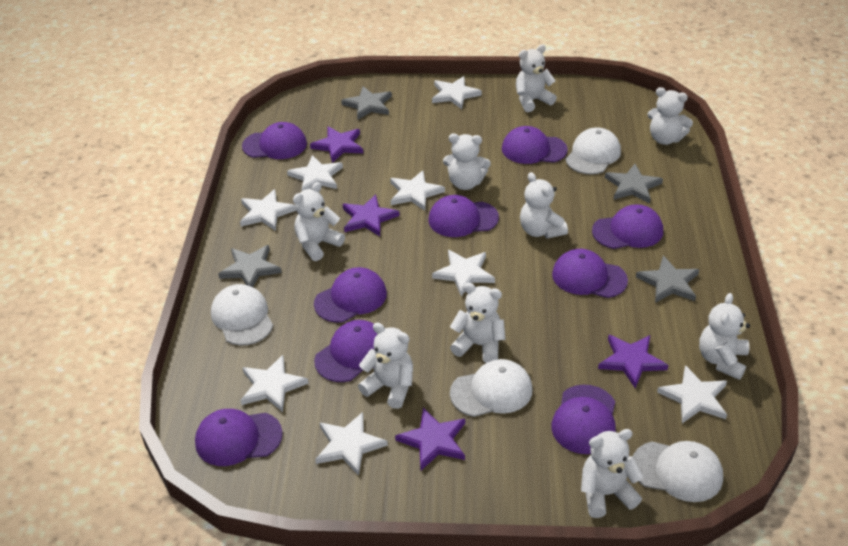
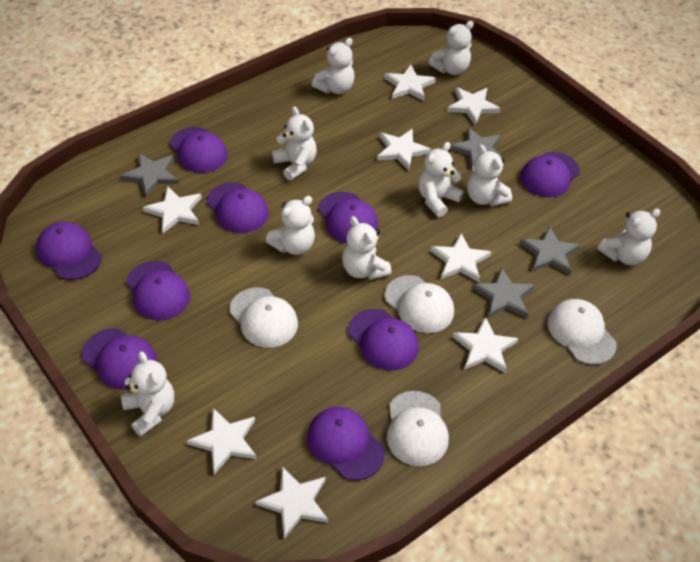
purple star: 4 -> 0

